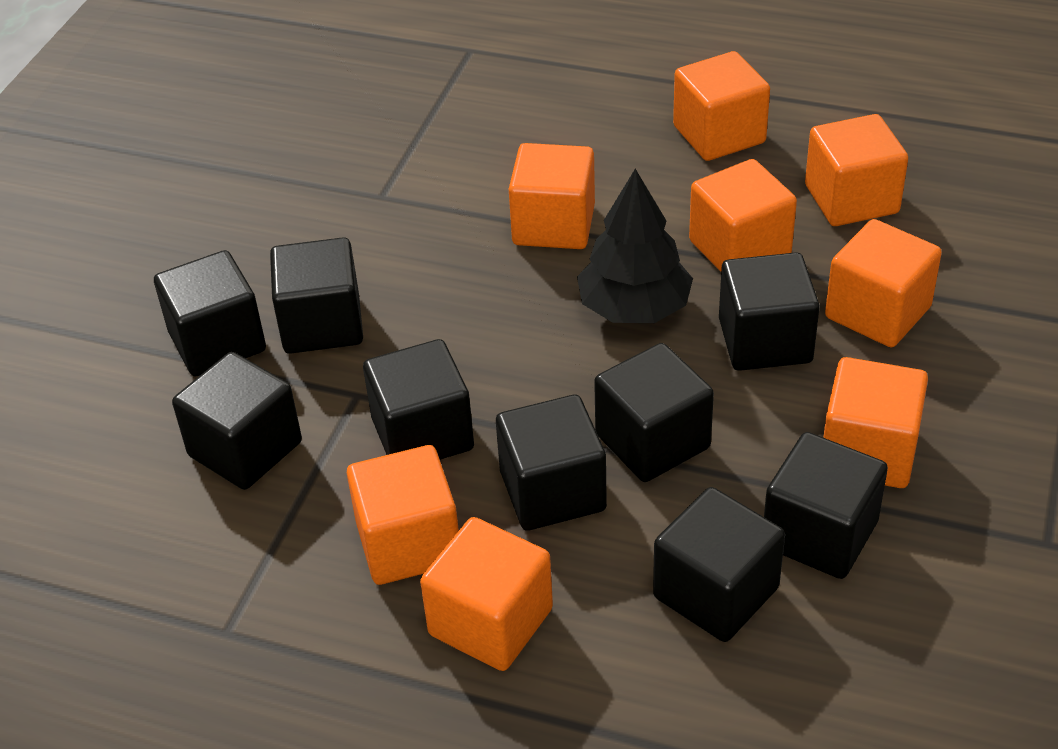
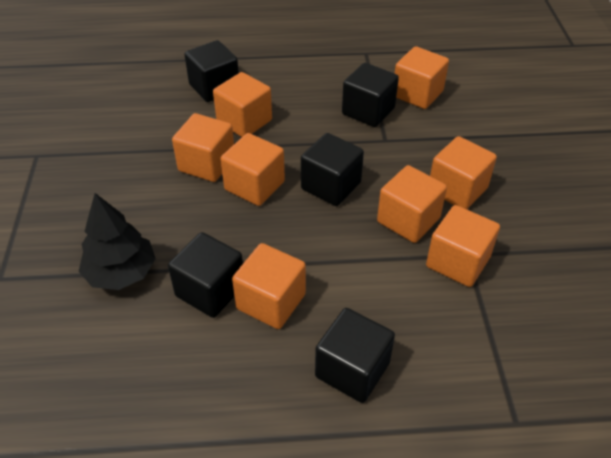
black cube: 9 -> 5

